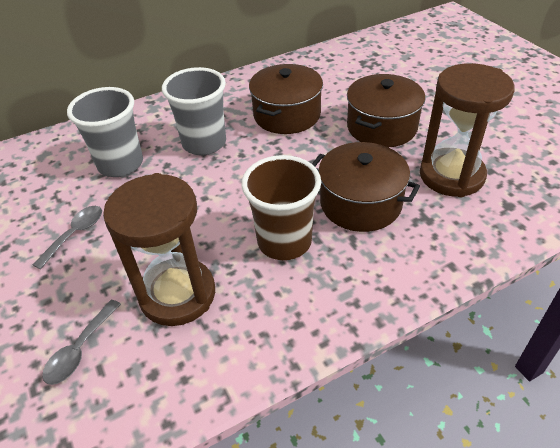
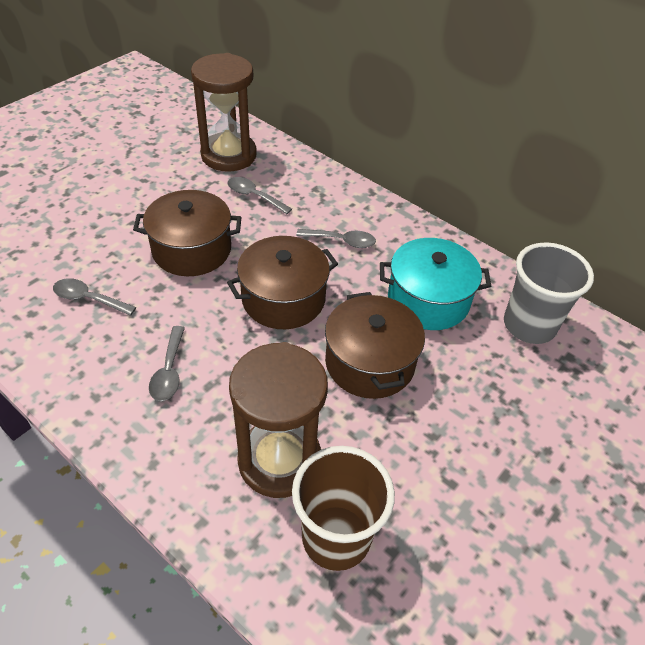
grey cup: 2 -> 1
grey spoon: 2 -> 4
turquoise pot: 0 -> 1

